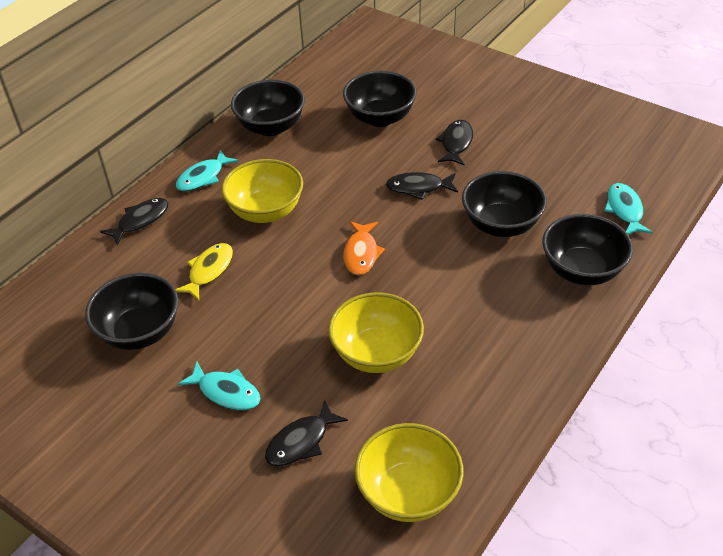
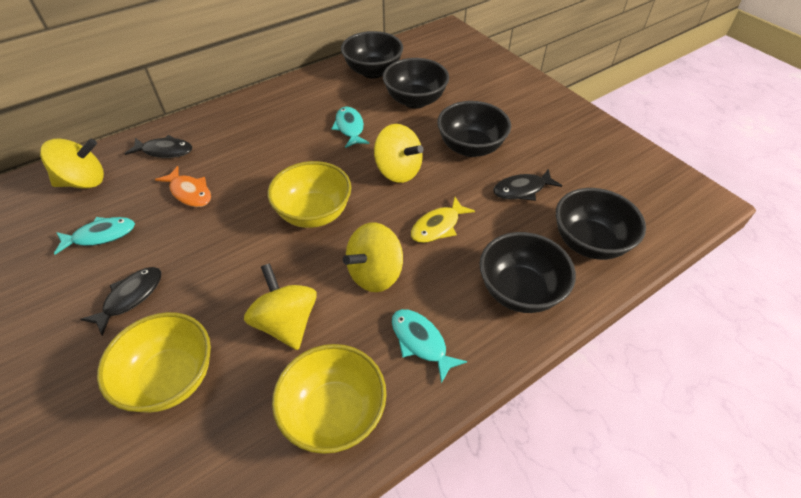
black fish: 4 -> 3
yellow spinning top: 0 -> 4

